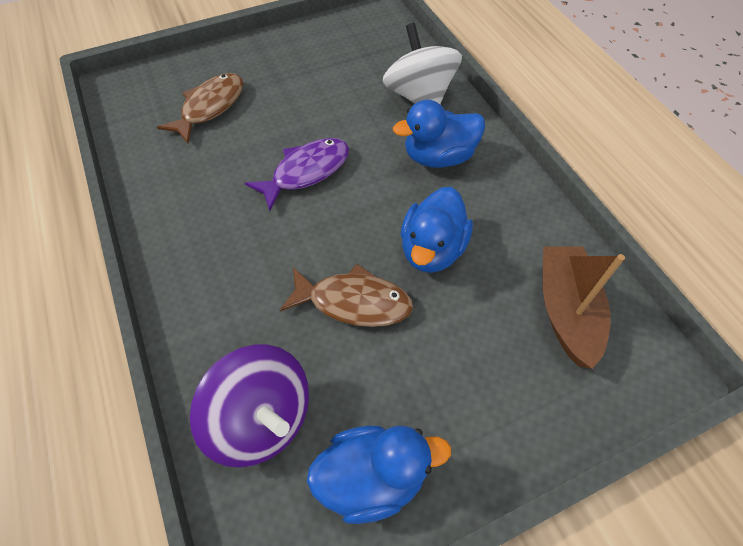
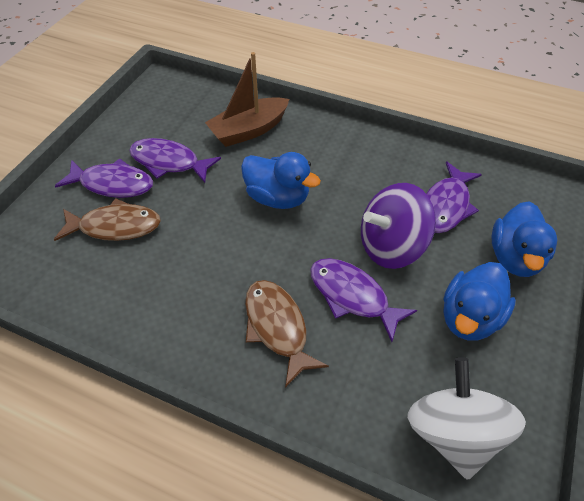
purple fish: 1 -> 4

